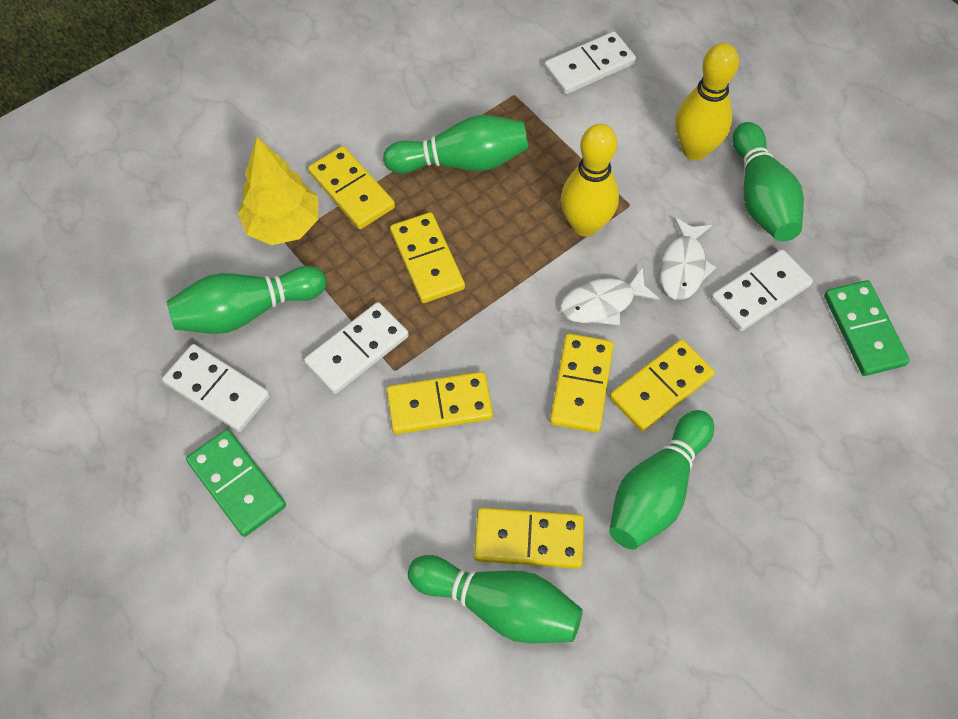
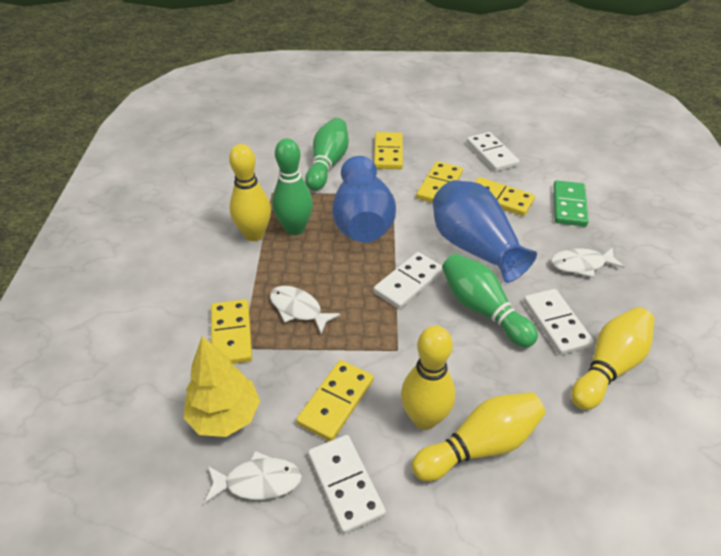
blue vase: 0 -> 2
green bowling pin: 5 -> 3
green domino: 2 -> 1
white fish: 2 -> 3
yellow bowling pin: 2 -> 4
yellow domino: 6 -> 5

